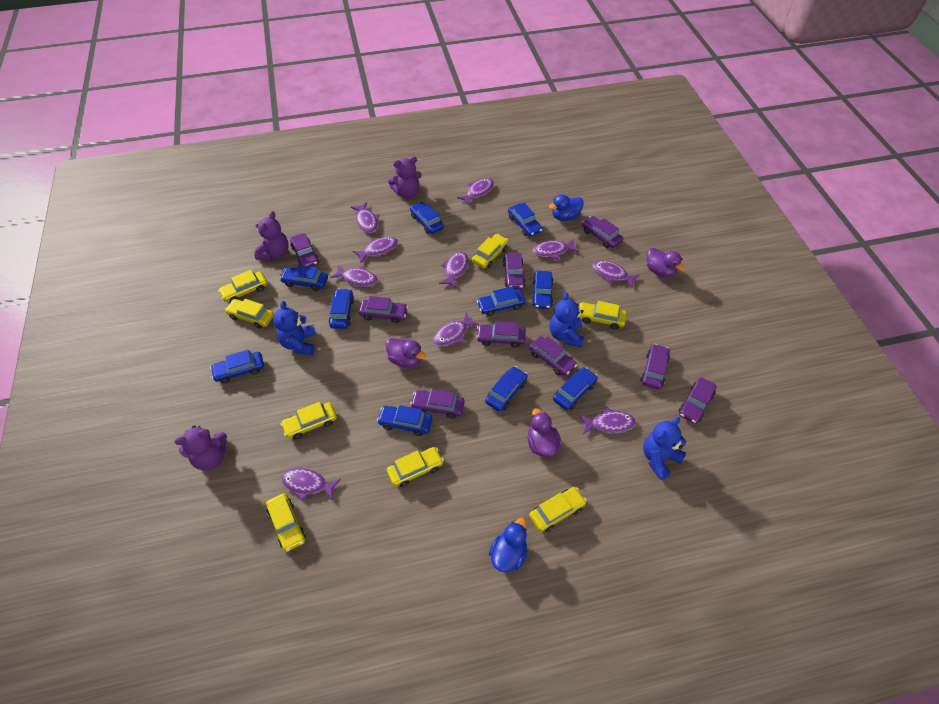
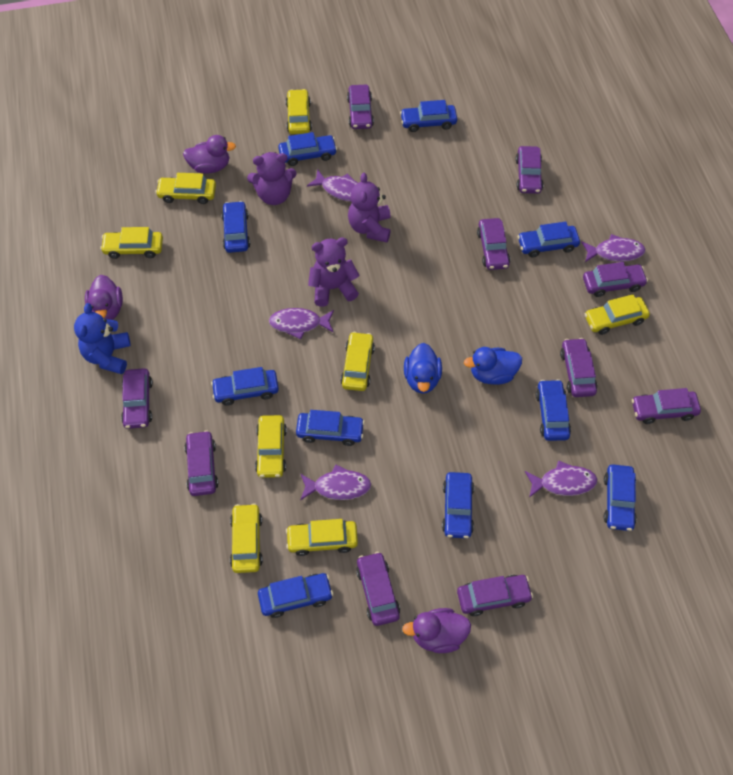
blue teddy bear: 3 -> 1
purple car: 9 -> 10
purple fish: 10 -> 5

